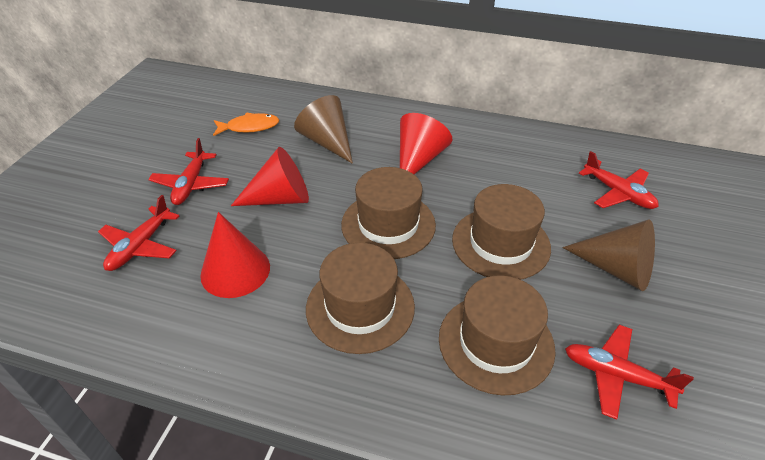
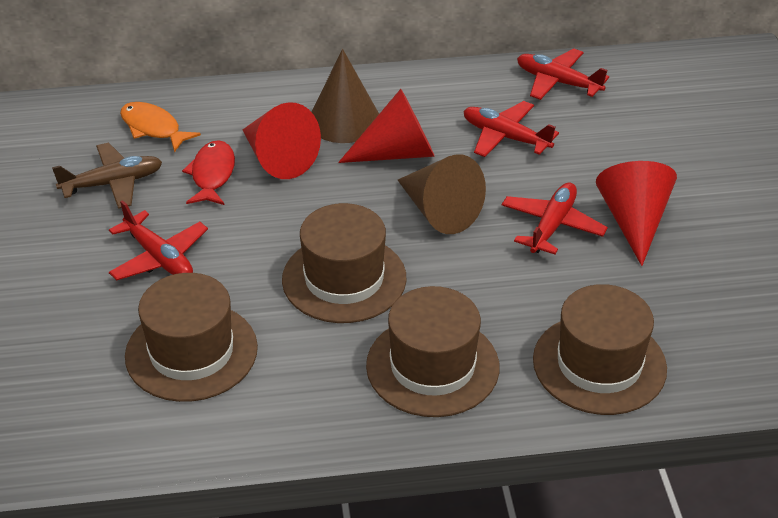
brown plane: 0 -> 1
red fish: 0 -> 1

